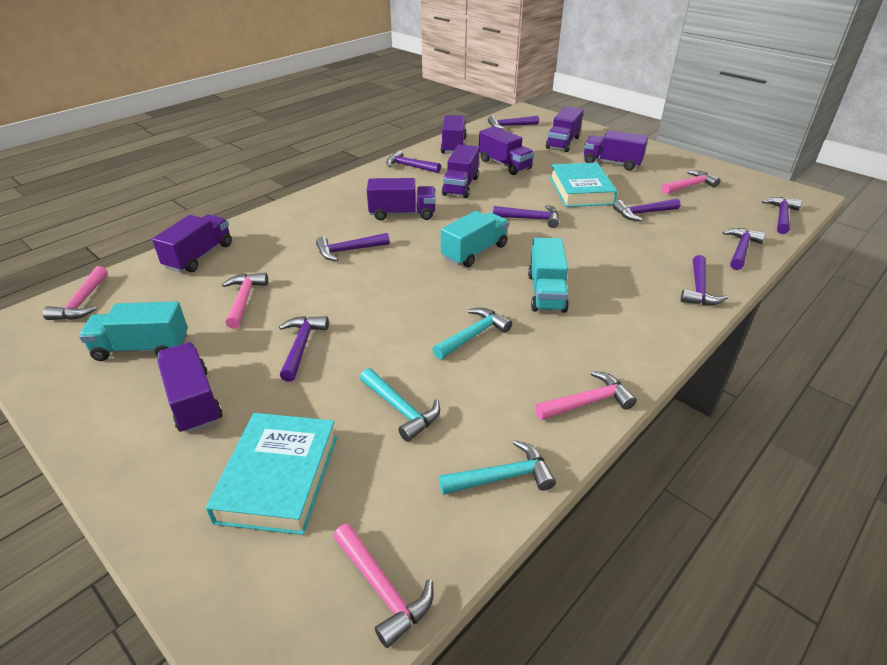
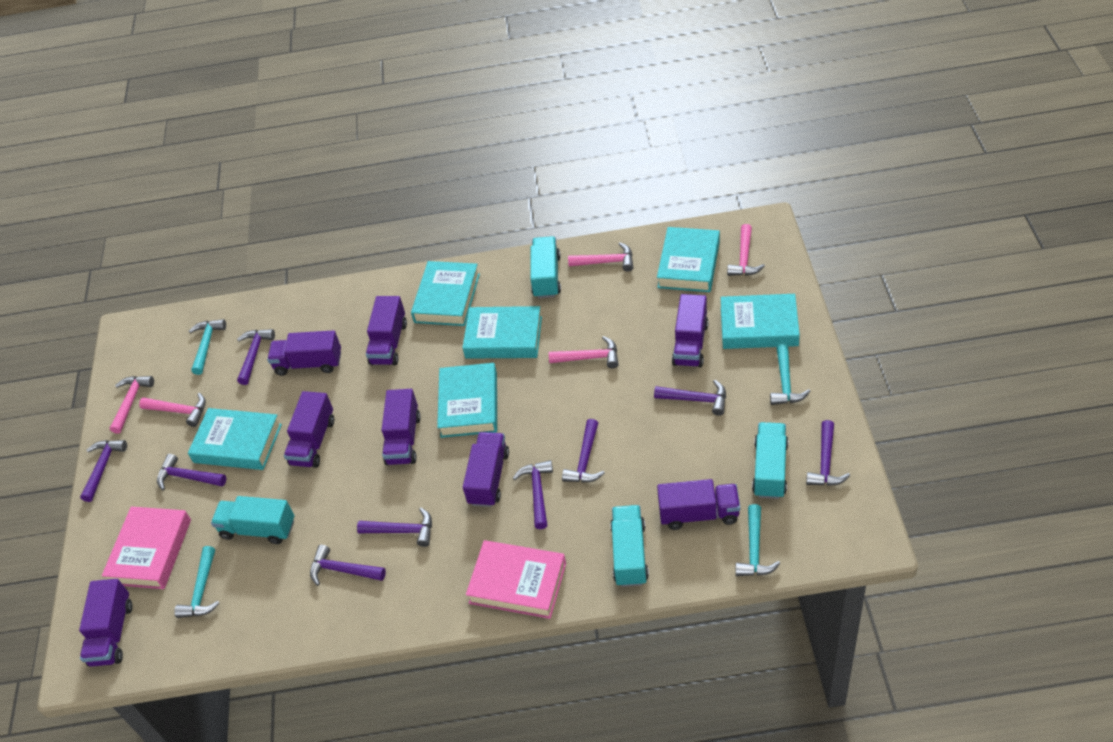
pink book: 0 -> 2
turquoise book: 2 -> 6
turquoise hammer: 3 -> 4
turquoise truck: 3 -> 4

